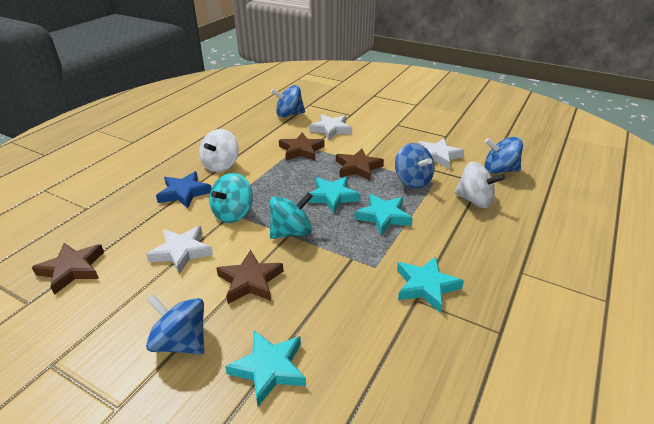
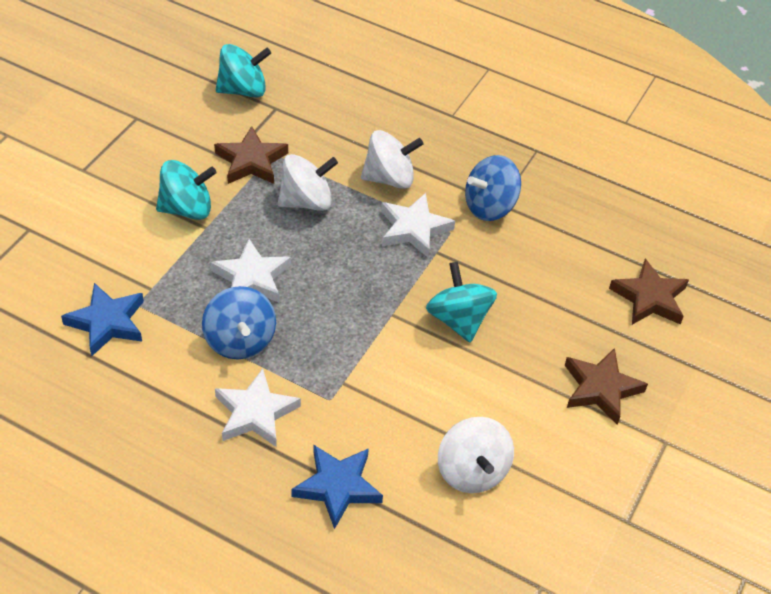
blue spinning top: 4 -> 2
blue star: 1 -> 2
brown star: 4 -> 3
turquoise spinning top: 2 -> 3
turquoise star: 4 -> 0
white spinning top: 2 -> 3

